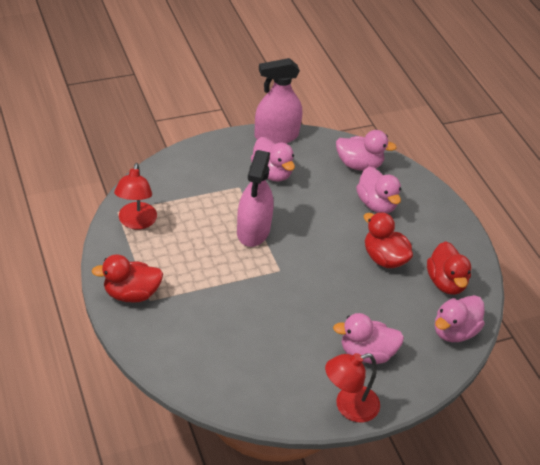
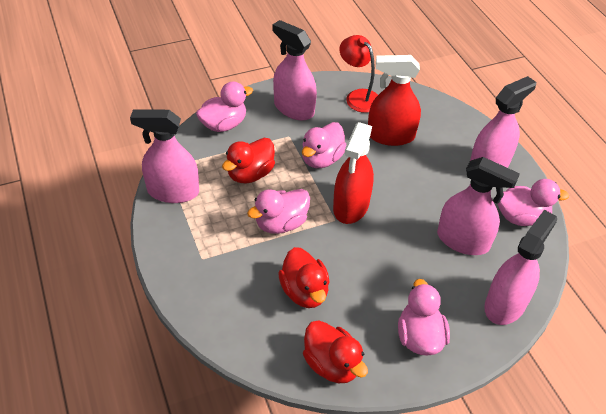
pink spray bottle: 2 -> 5
red lamp: 2 -> 1
red spray bottle: 0 -> 2

